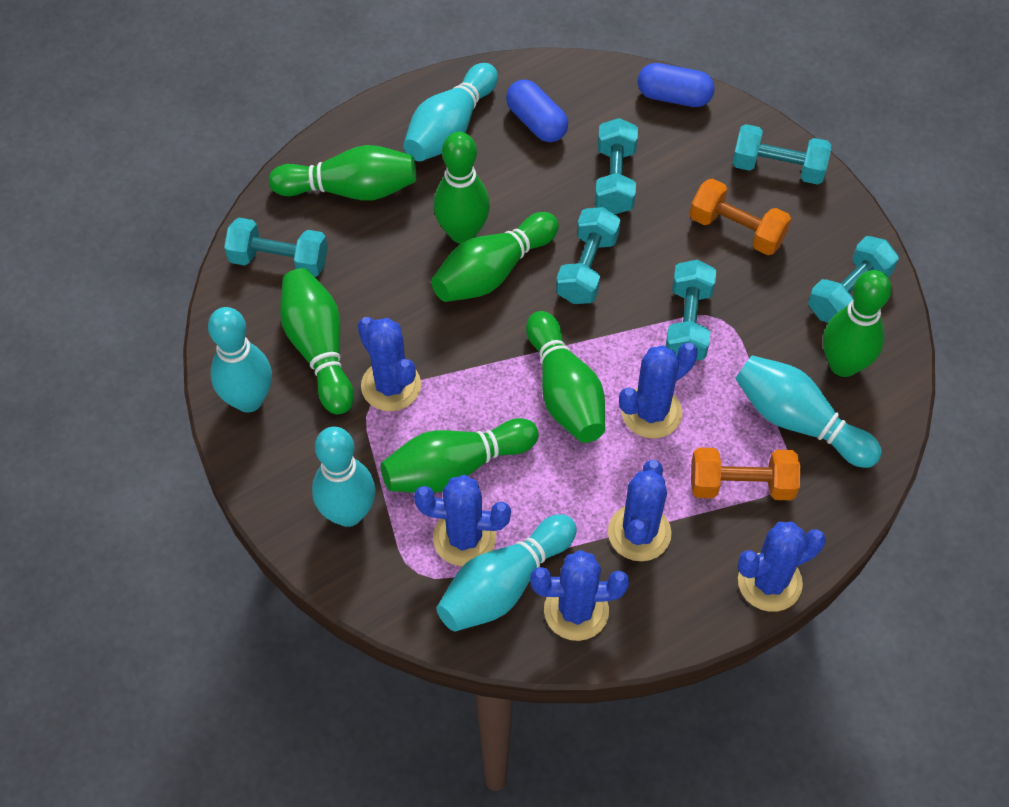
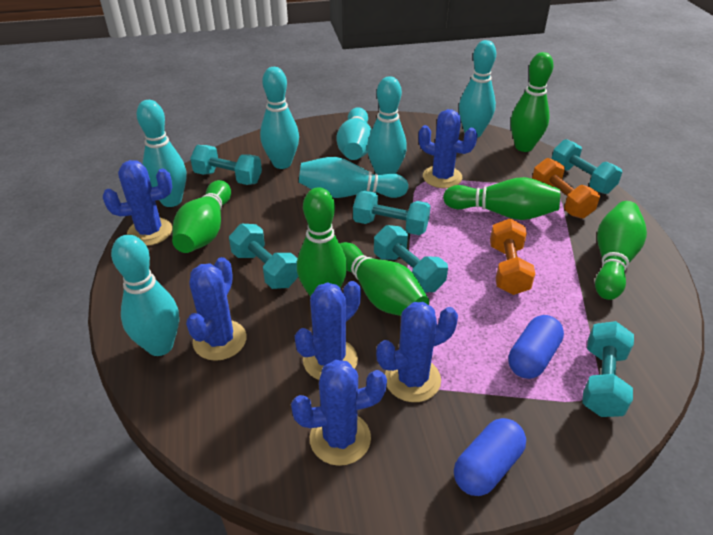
green bowling pin: 7 -> 6
turquoise bowling pin: 5 -> 7

